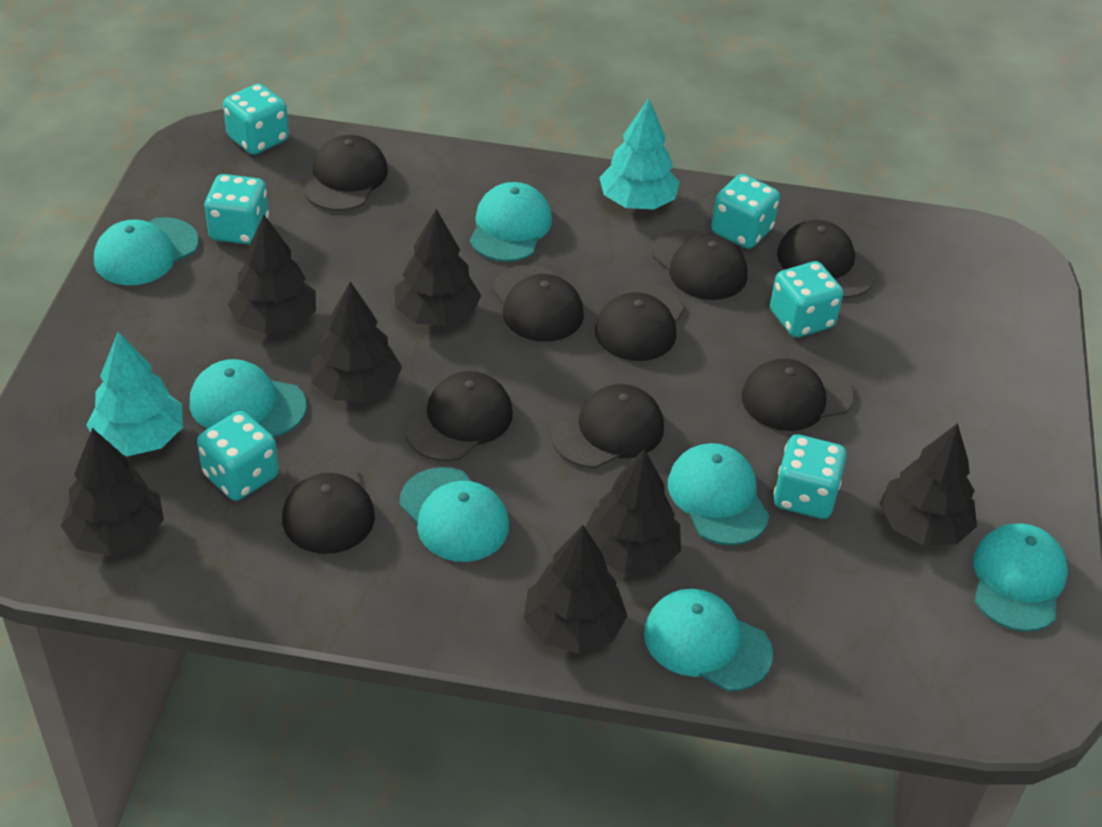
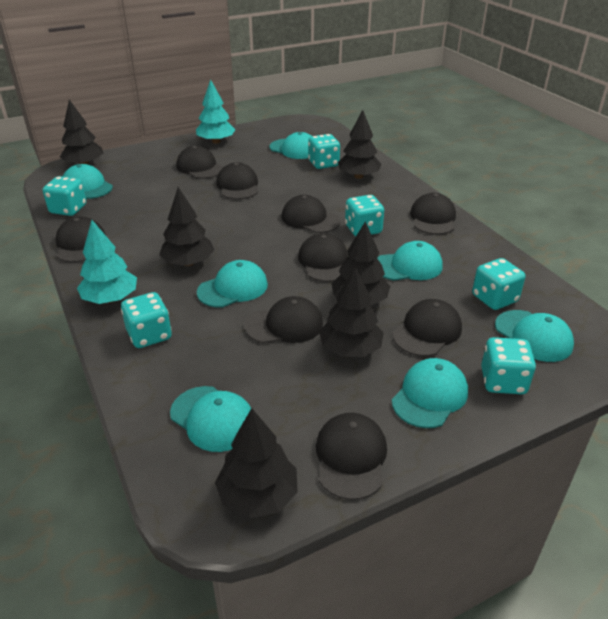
black tree: 7 -> 6

